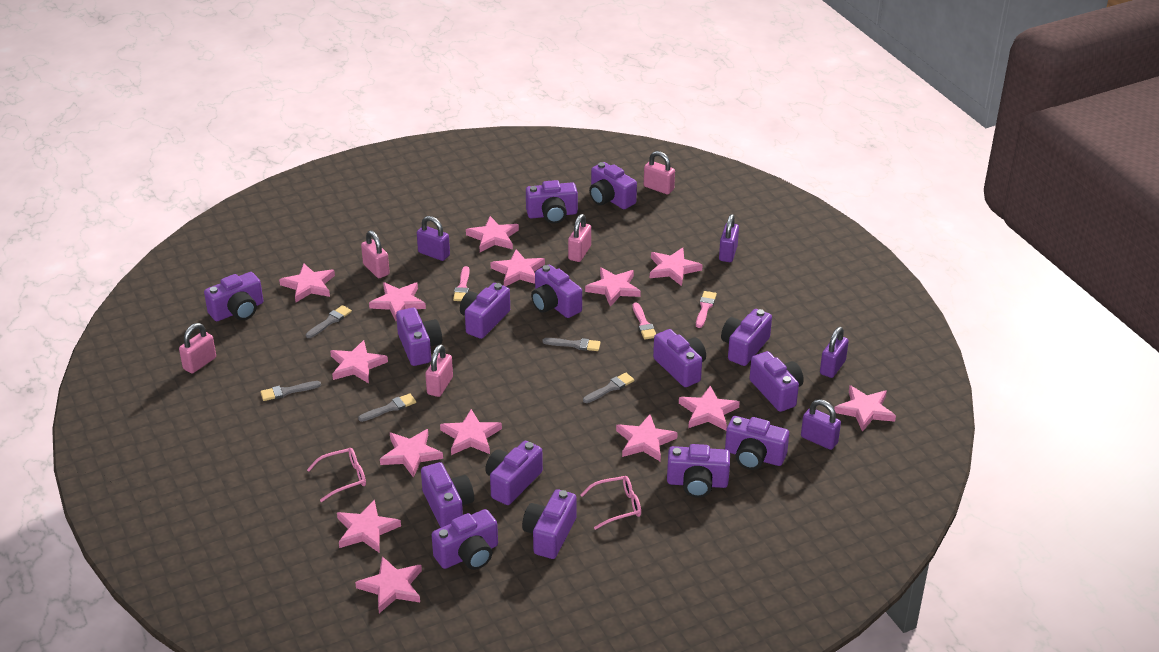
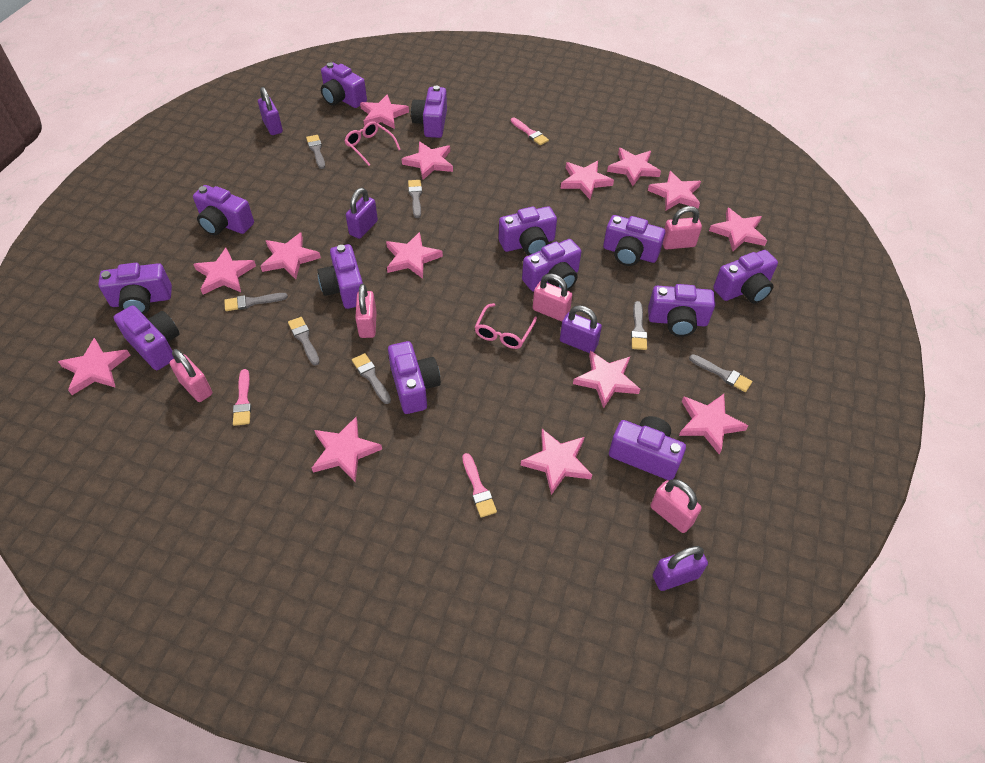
grey brush: 5 -> 7
purple camera: 15 -> 13

